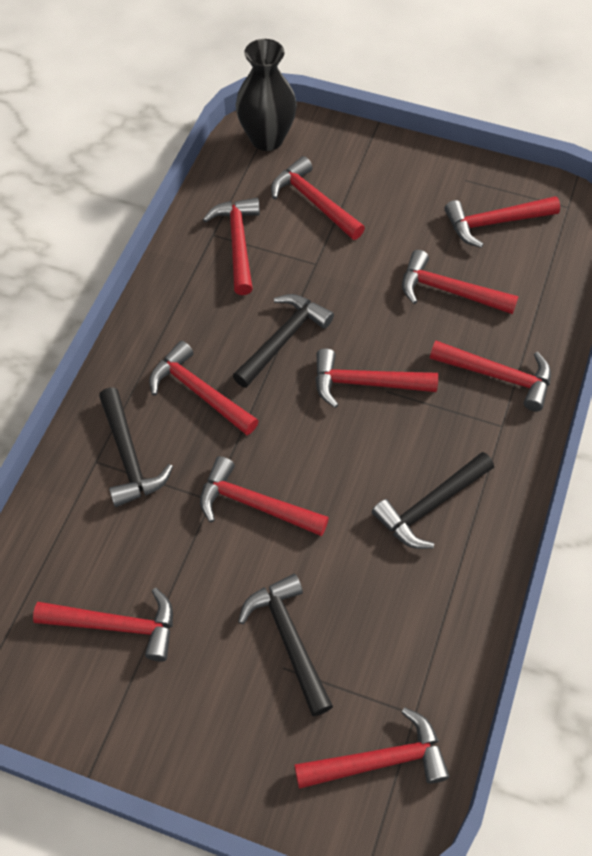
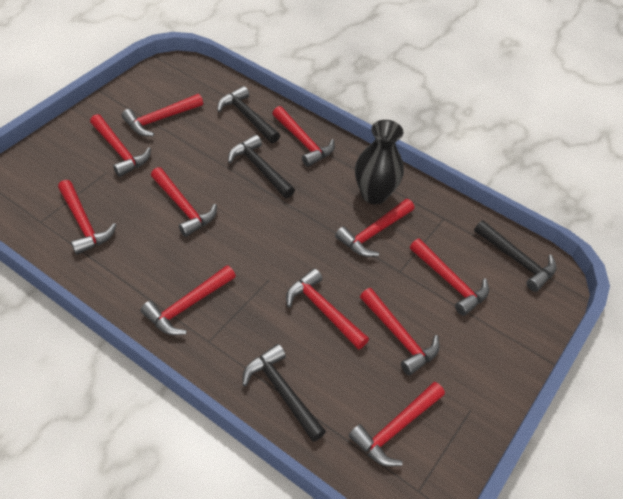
red hammer: 10 -> 11

